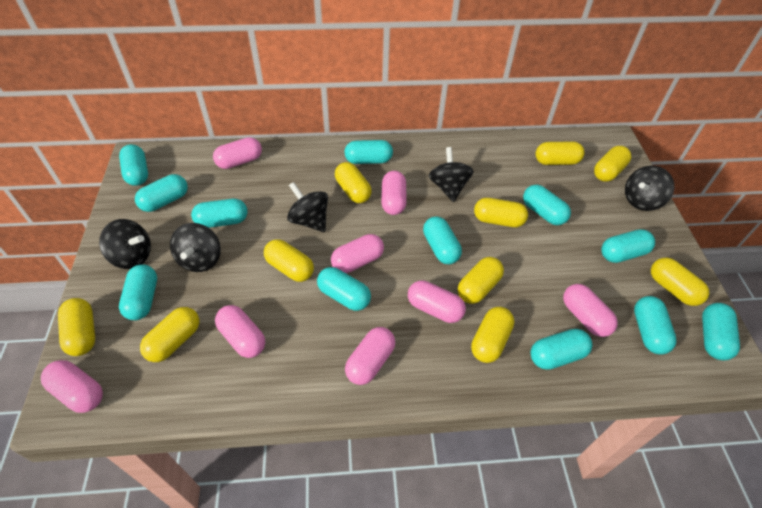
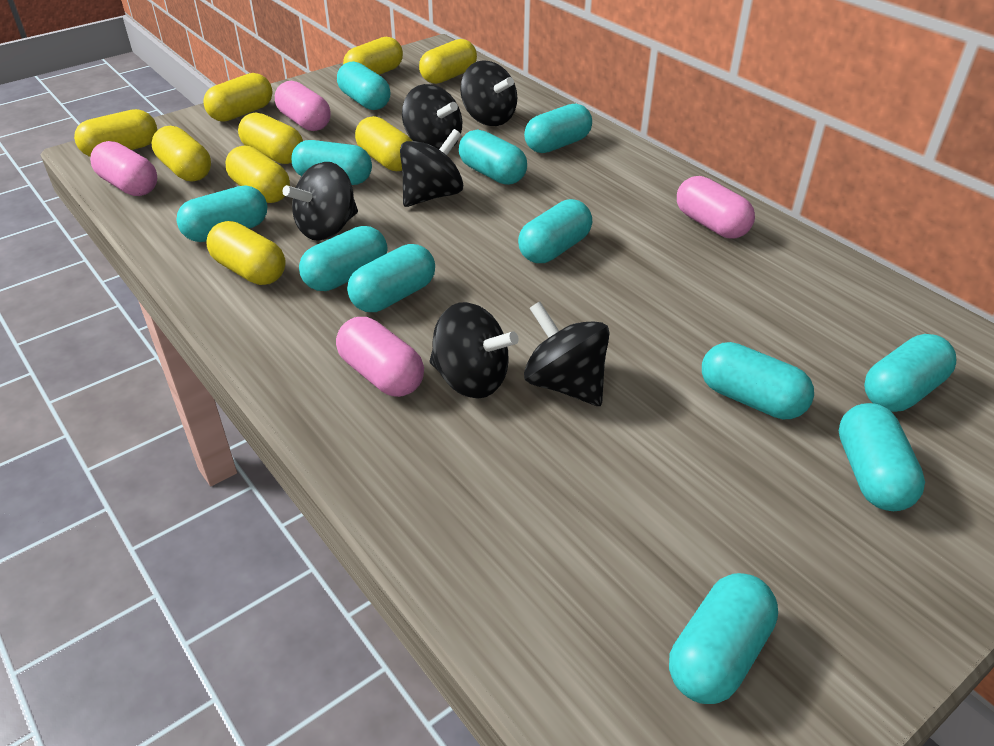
black spinning top: 5 -> 6
pink capsule: 8 -> 4
yellow capsule: 10 -> 9

